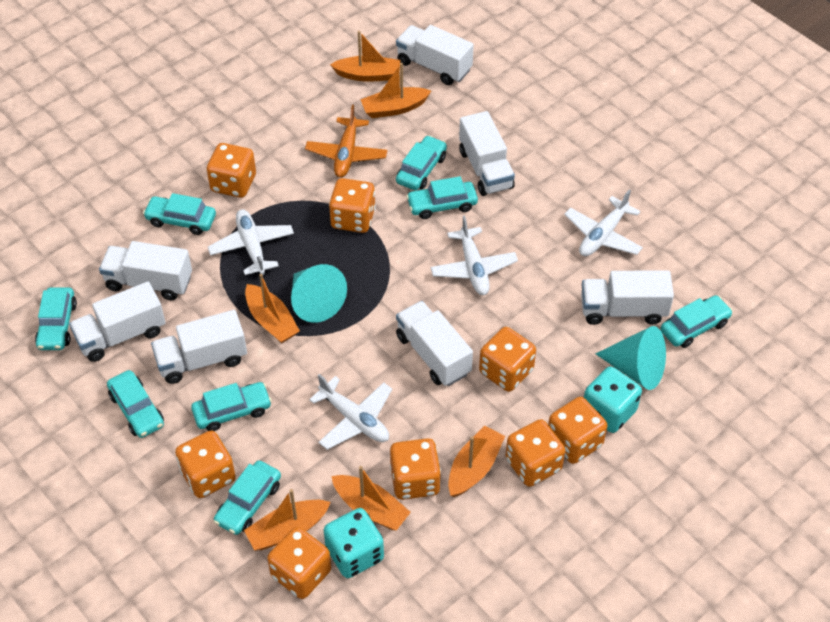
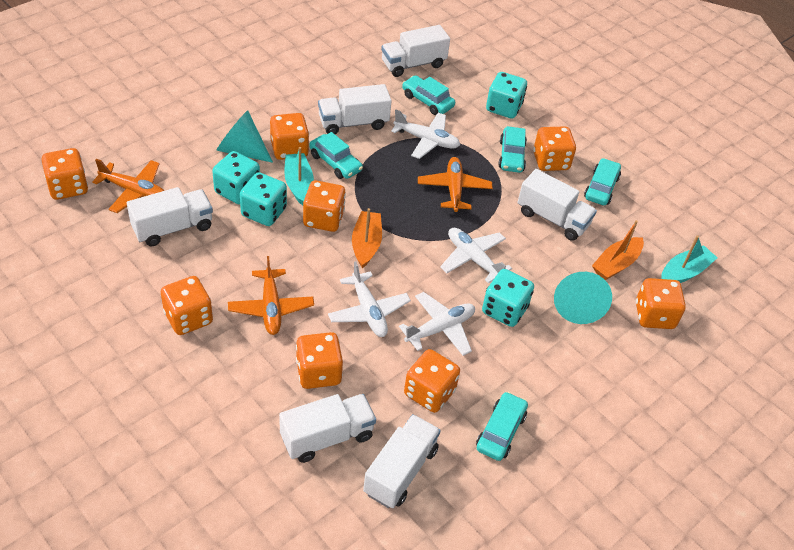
orange boat: 6 -> 2
orange plane: 1 -> 3
turquoise boat: 0 -> 2
turquoise car: 8 -> 5
turquoise dice: 2 -> 4
white truck: 7 -> 6

